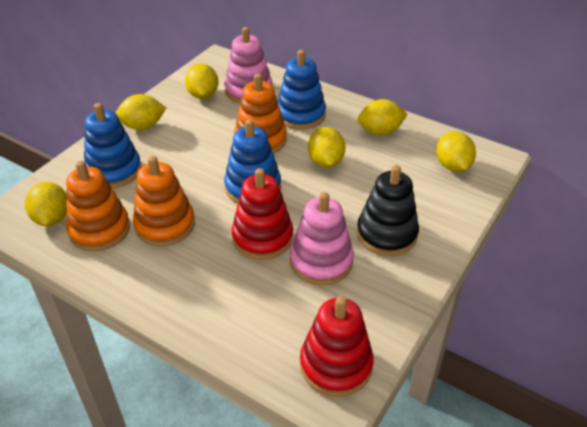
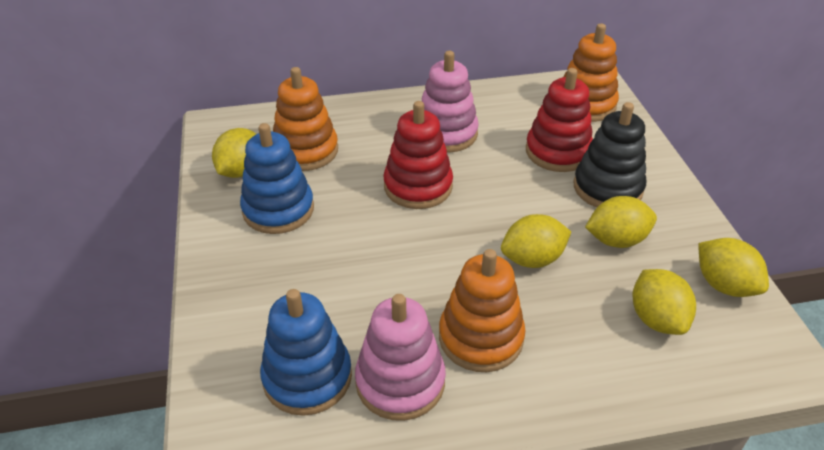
blue stacking toy: 3 -> 2
yellow lemon: 6 -> 5

